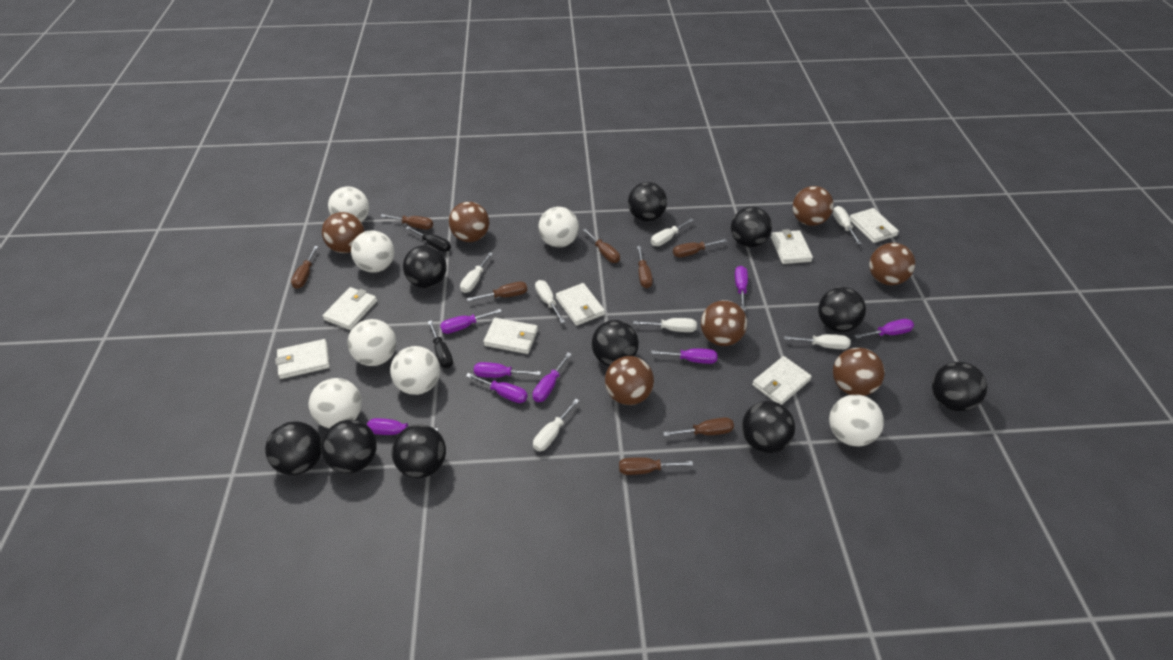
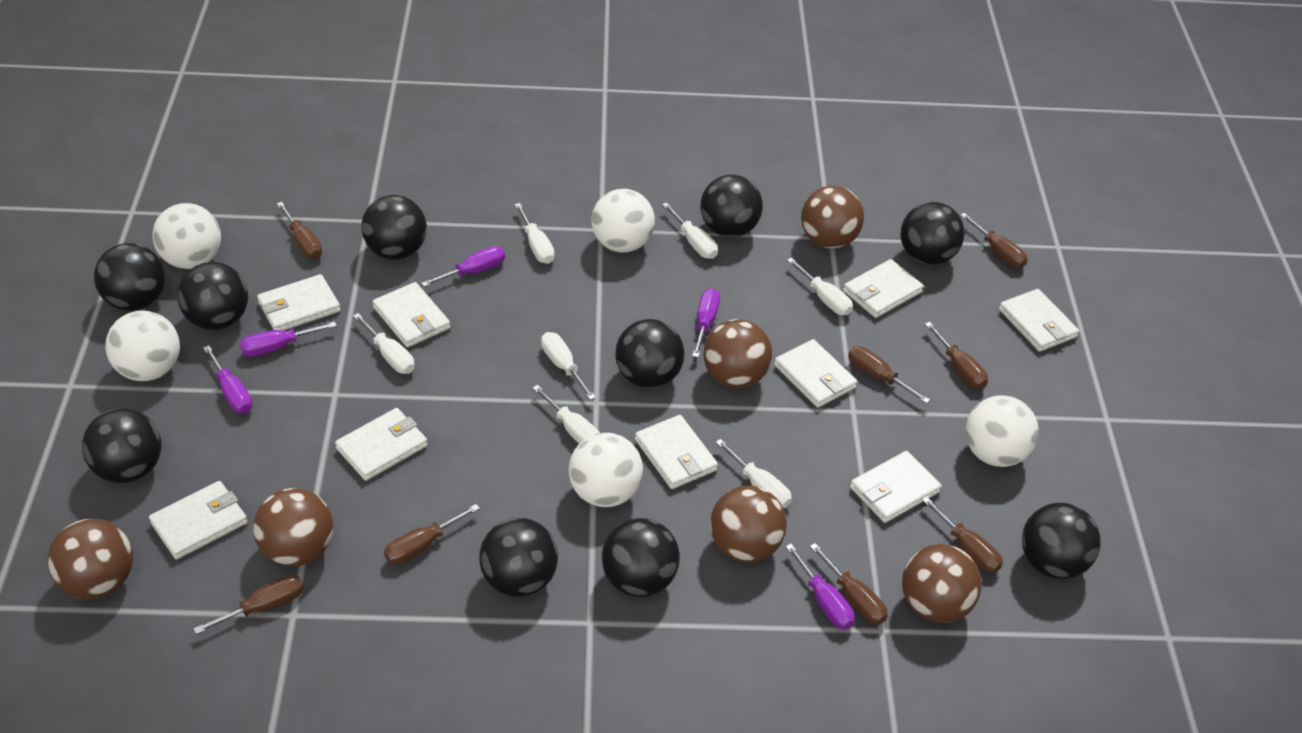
black screwdriver: 2 -> 0
brown ball: 7 -> 6
purple screwdriver: 8 -> 5
white ball: 7 -> 5
white wallet: 7 -> 9

